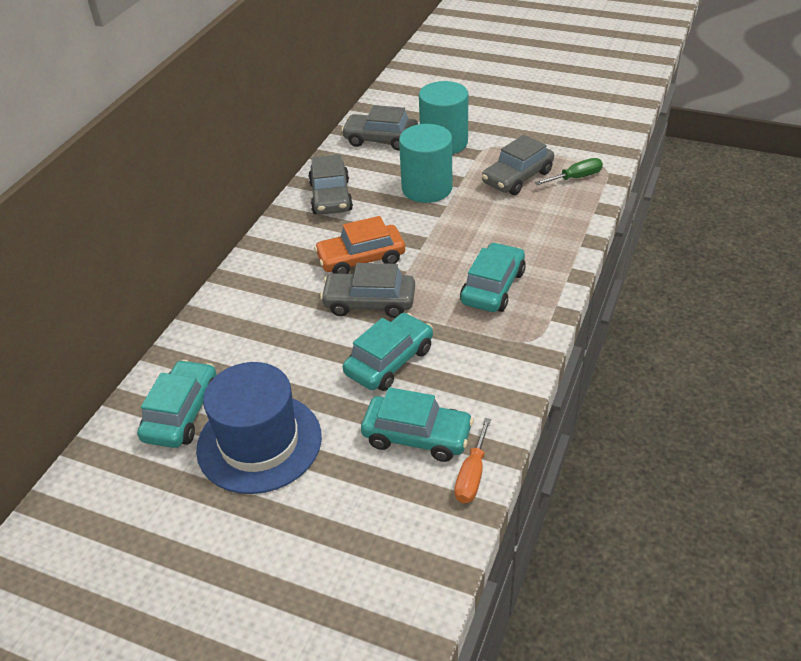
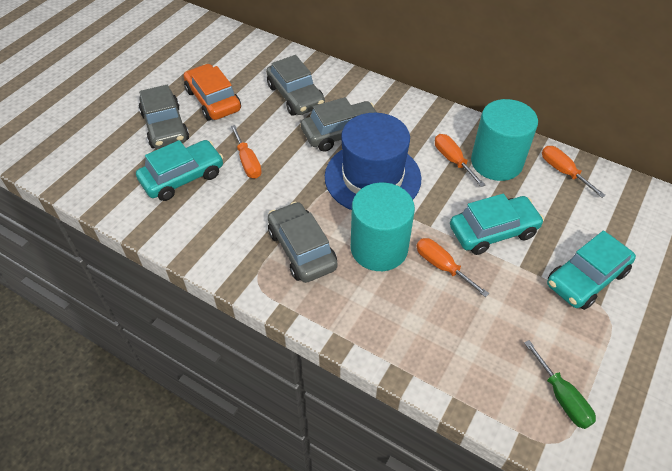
orange screwdriver: 1 -> 4
turquoise car: 4 -> 3

